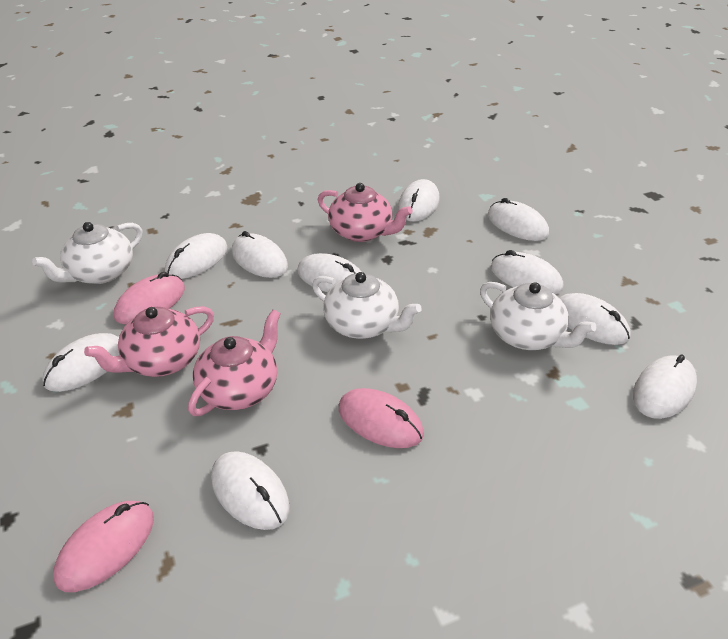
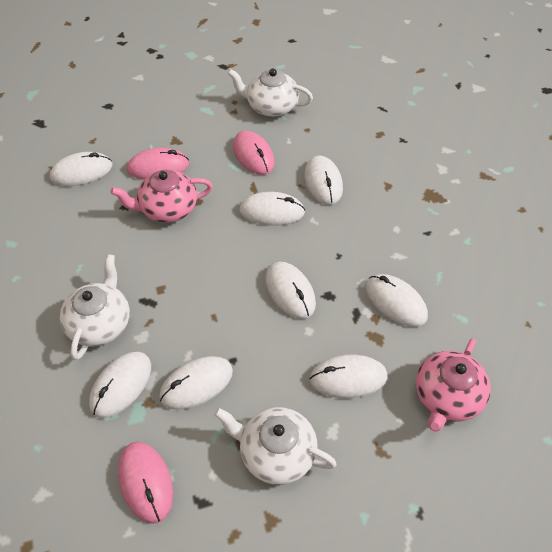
pink teapot: 3 -> 2
white mouse: 10 -> 8

